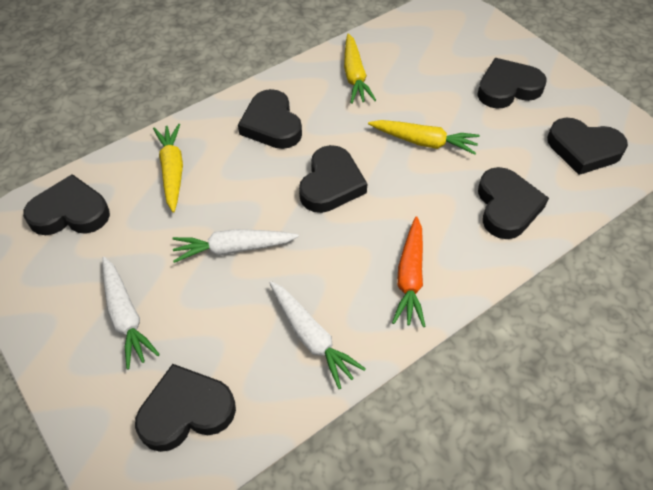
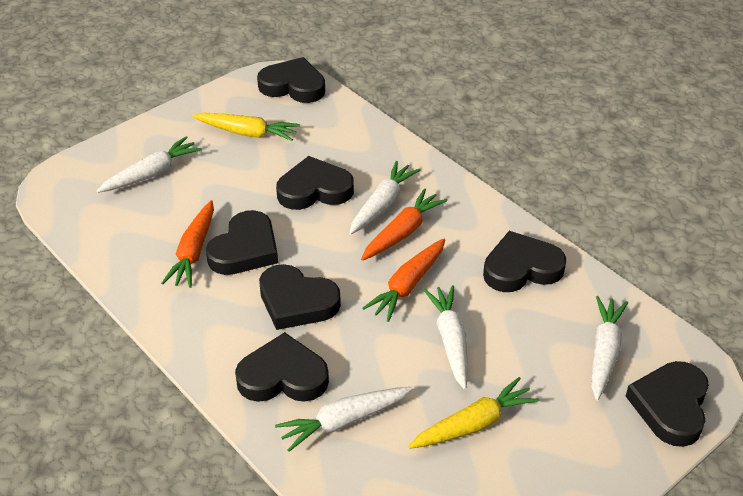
orange carrot: 1 -> 3
white carrot: 3 -> 5
yellow carrot: 3 -> 2

